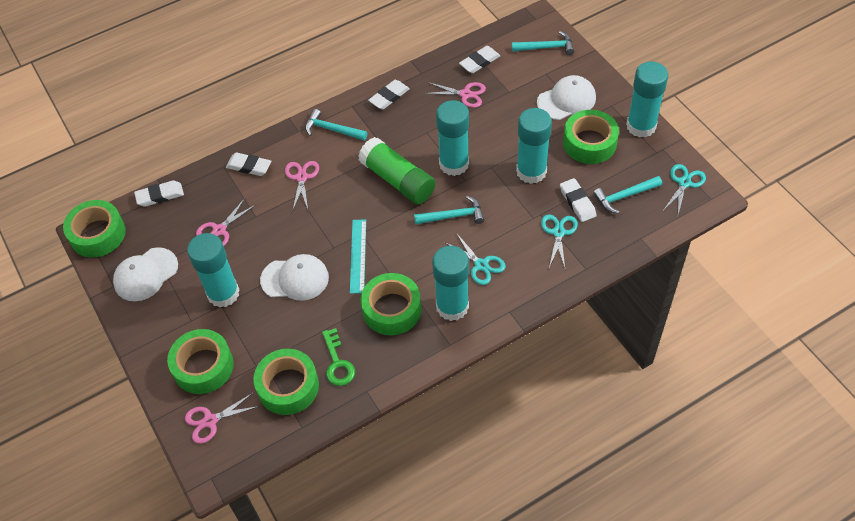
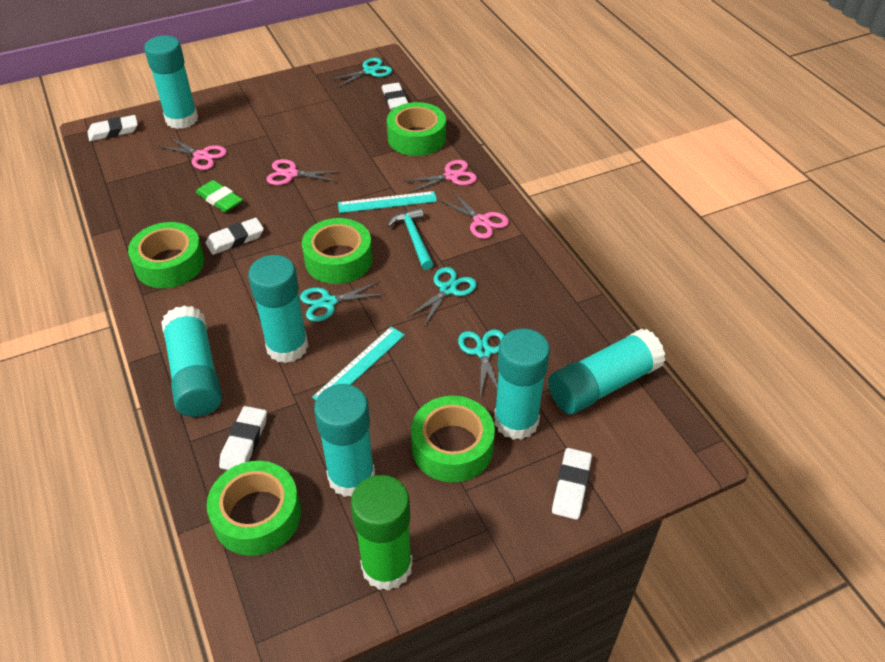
green eraser: 0 -> 1
green key: 1 -> 0
turquoise glue stick: 5 -> 6
turquoise hammer: 4 -> 1
turquoise ruler: 1 -> 2
turquoise scissors: 3 -> 4
white cap: 3 -> 0

